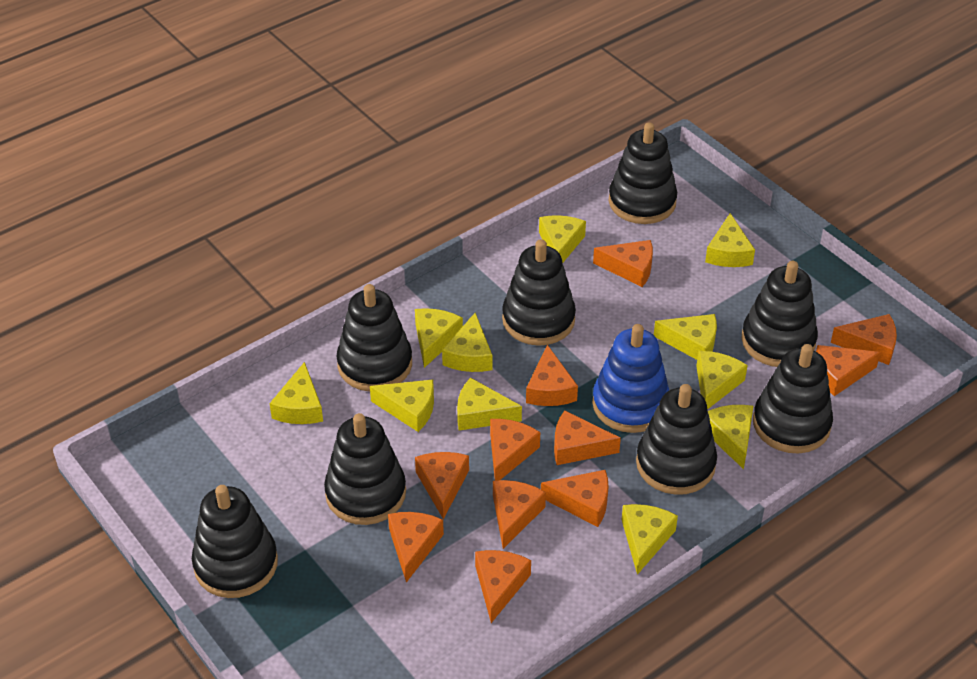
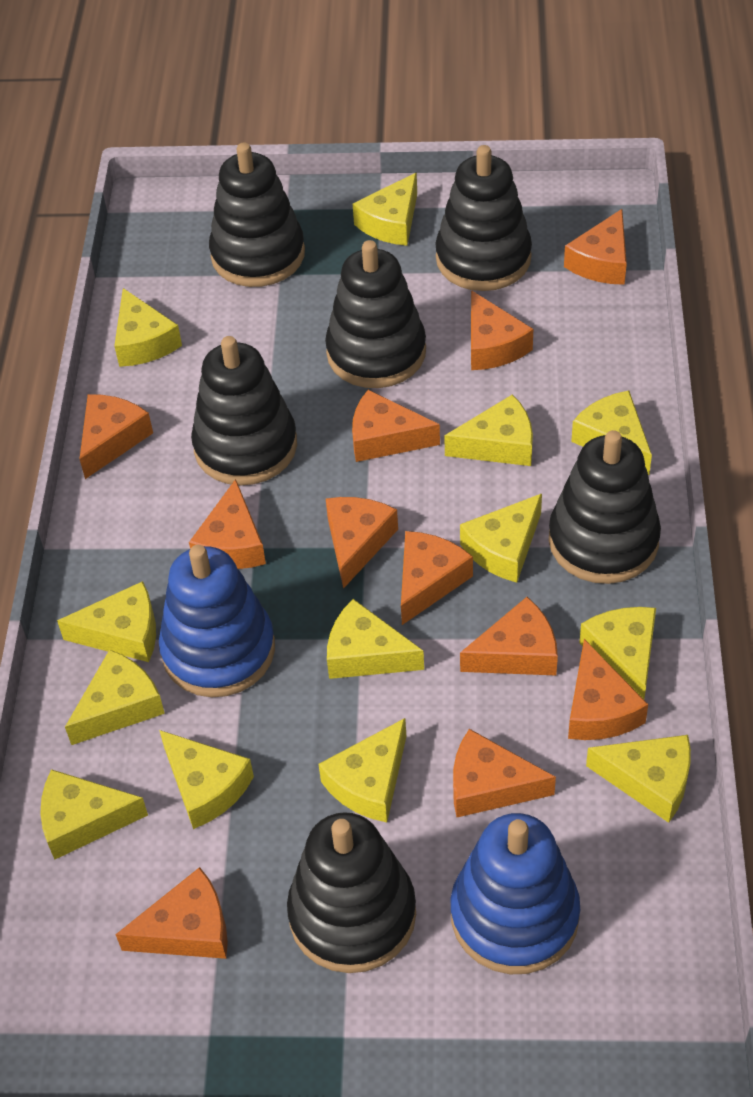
black stacking toy: 8 -> 6
blue stacking toy: 1 -> 2
yellow cheese: 11 -> 13

